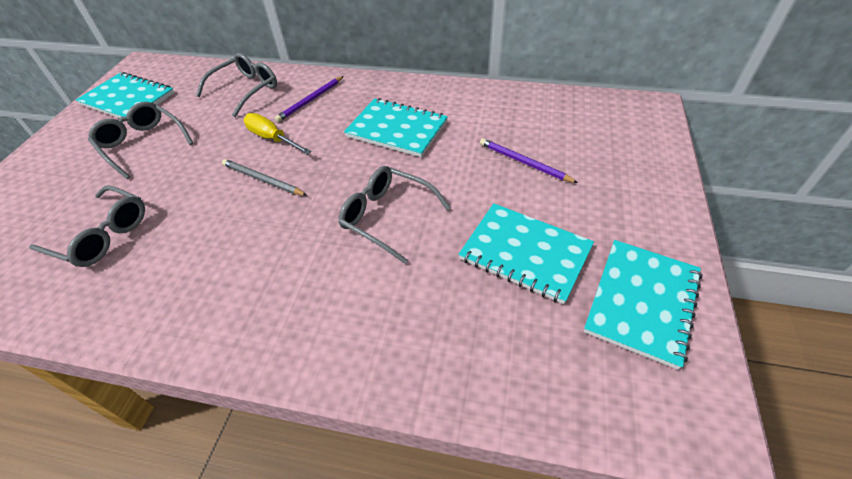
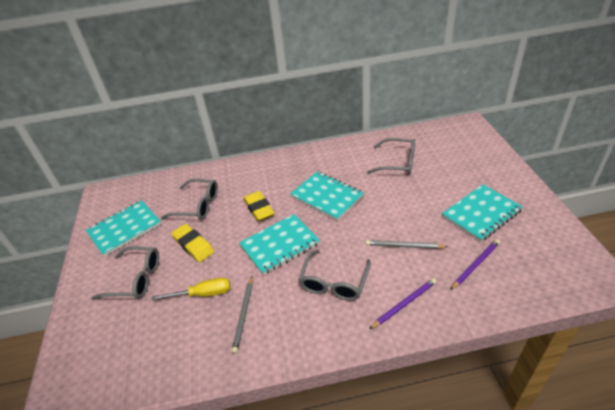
grey pencil: 1 -> 2
yellow eraser: 0 -> 2

